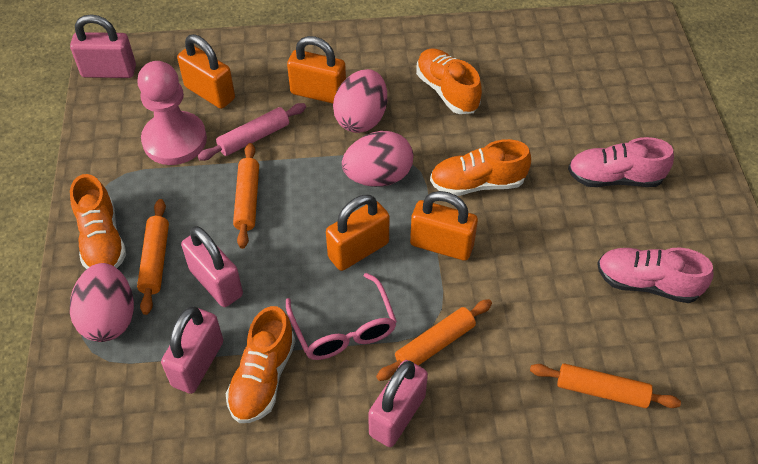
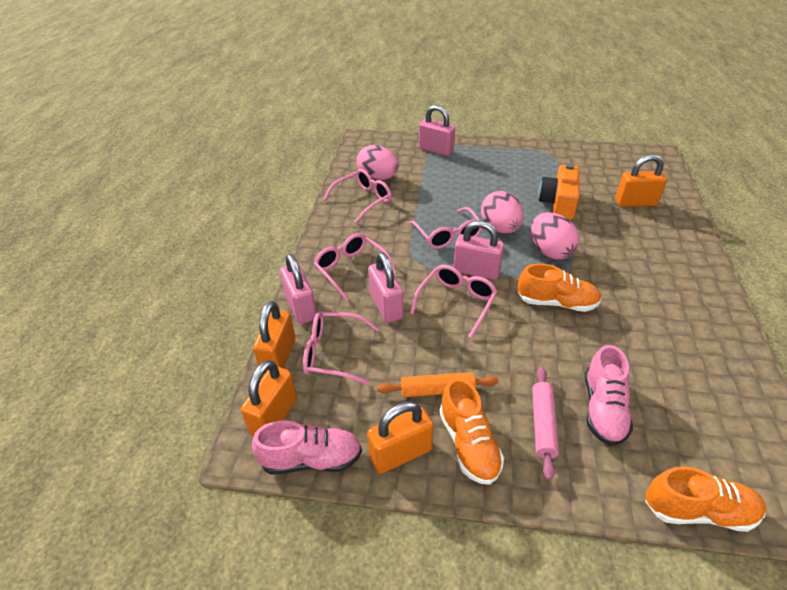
orange camera: 0 -> 1
orange rolling pin: 4 -> 1
orange shoe: 4 -> 3
pink glasses: 1 -> 5
pink pawn: 1 -> 0

